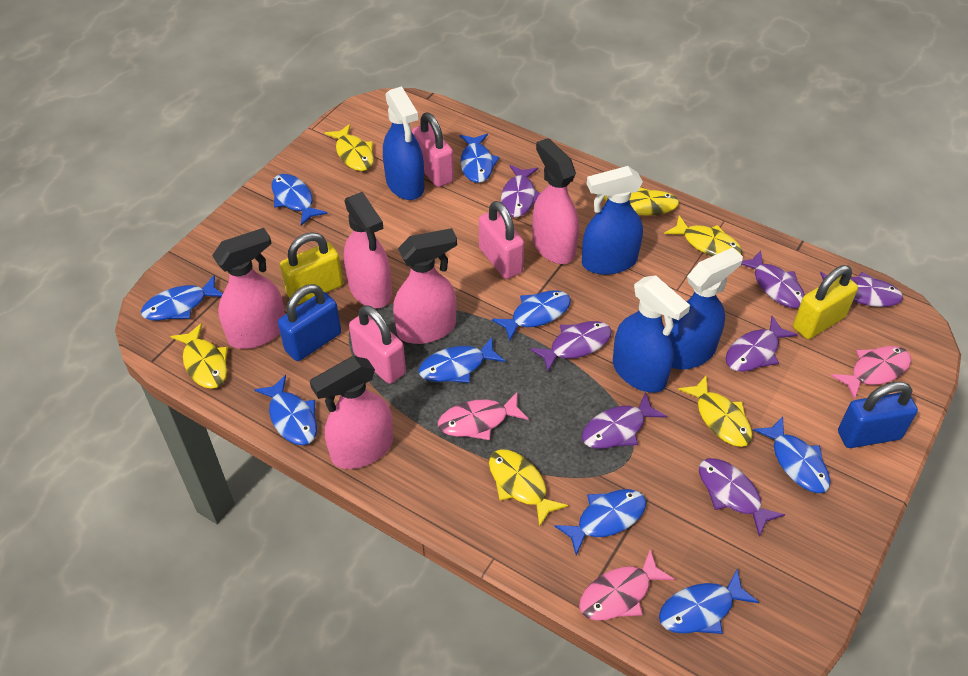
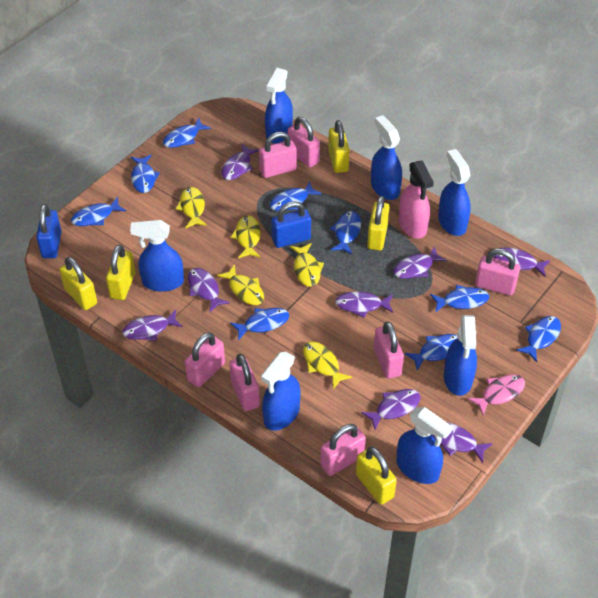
blue spray bottle: 4 -> 7
pink fish: 3 -> 1
pink padlock: 3 -> 7
pink spray bottle: 5 -> 1
purple fish: 7 -> 8
yellow fish: 6 -> 5
yellow padlock: 2 -> 5

